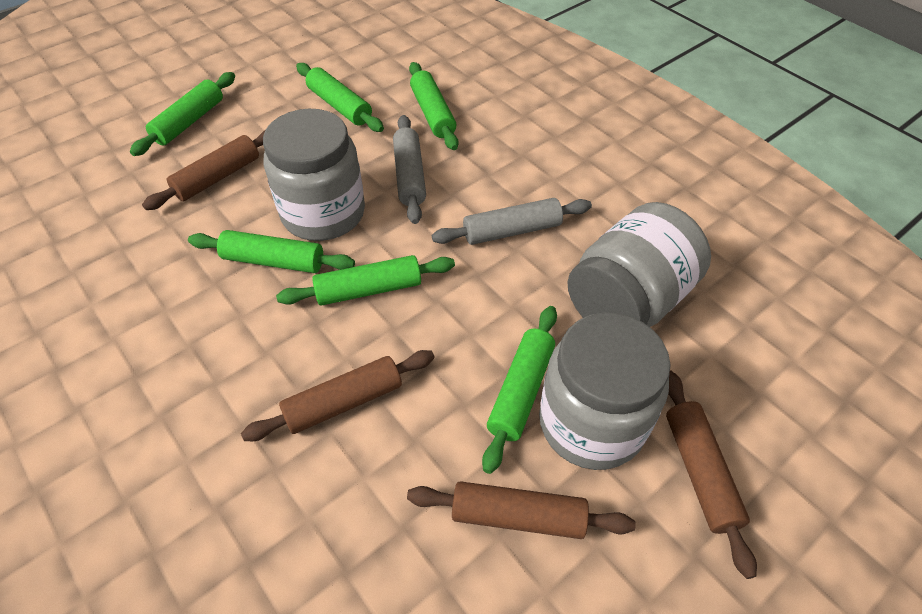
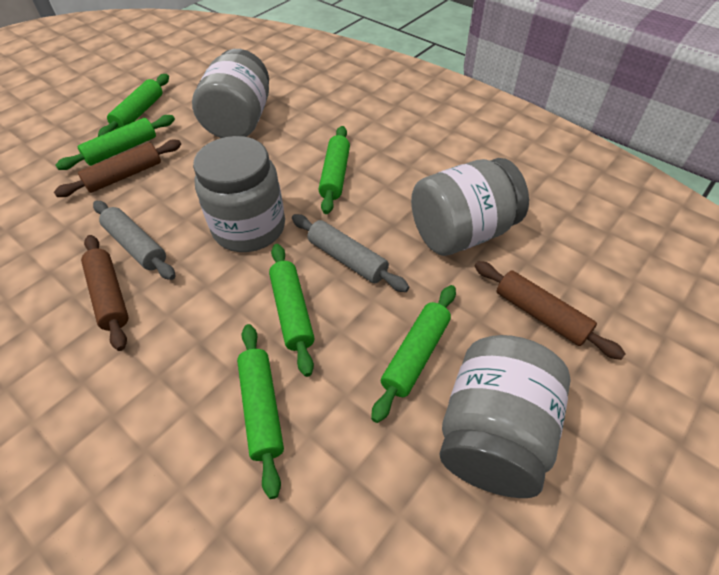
brown rolling pin: 4 -> 3
grey jar: 3 -> 4

